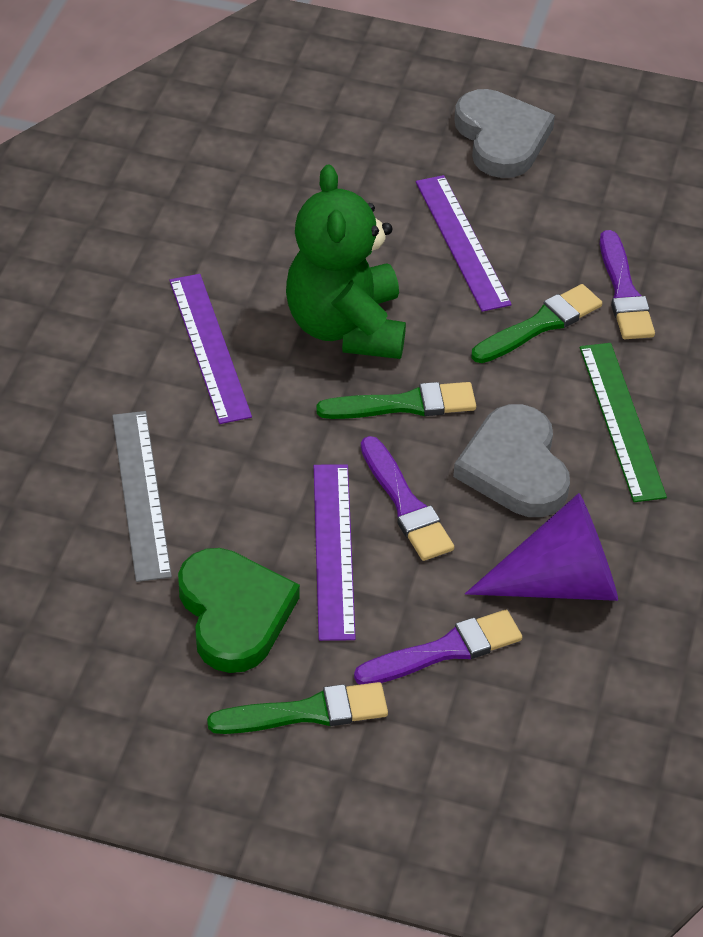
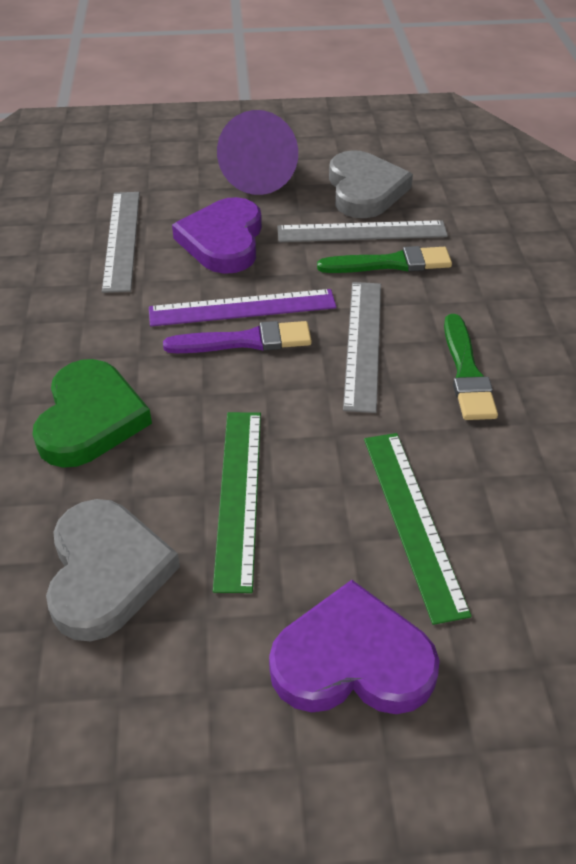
green brush: 3 -> 2
green ruler: 1 -> 2
green teddy bear: 1 -> 0
grey ruler: 1 -> 3
purple brush: 3 -> 1
purple heart: 0 -> 2
purple ruler: 3 -> 1

